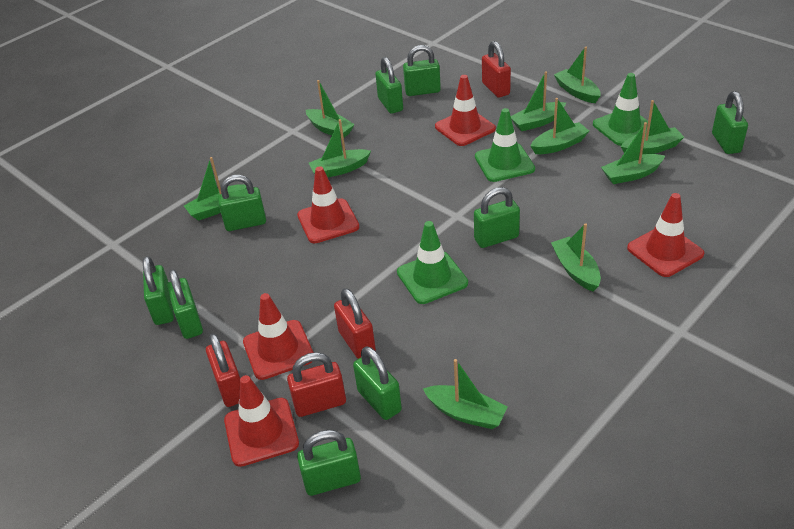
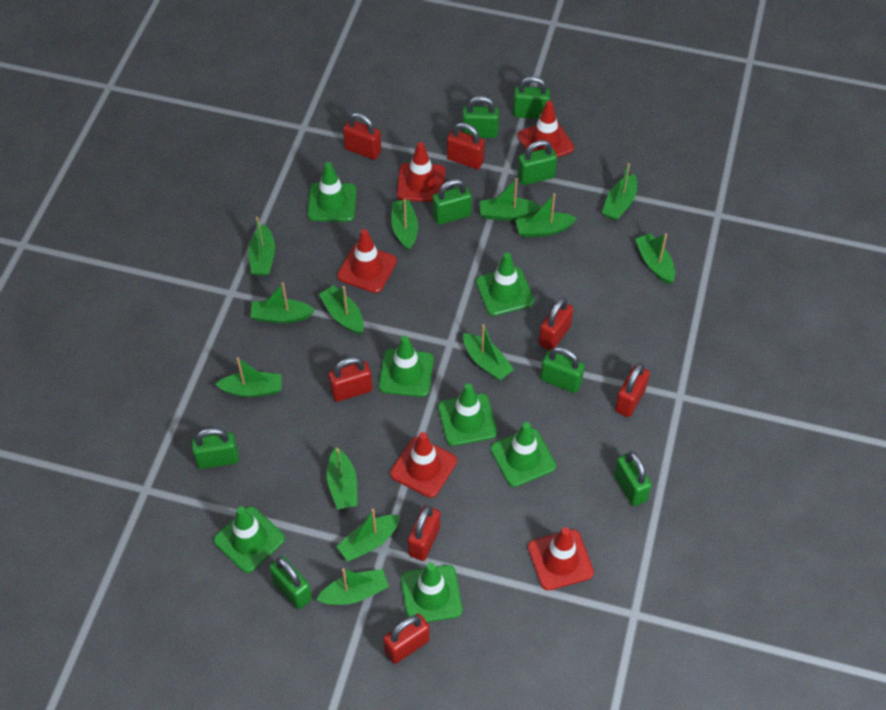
green boat: 10 -> 13
green padlock: 9 -> 8
green traffic cone: 3 -> 7
red padlock: 4 -> 7

